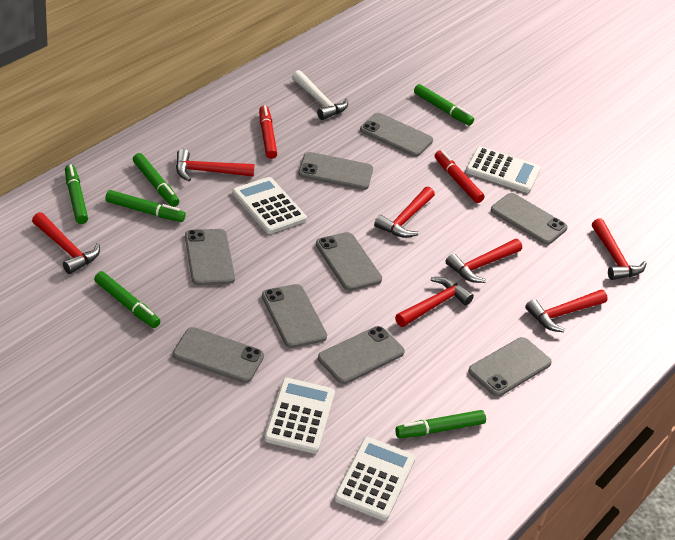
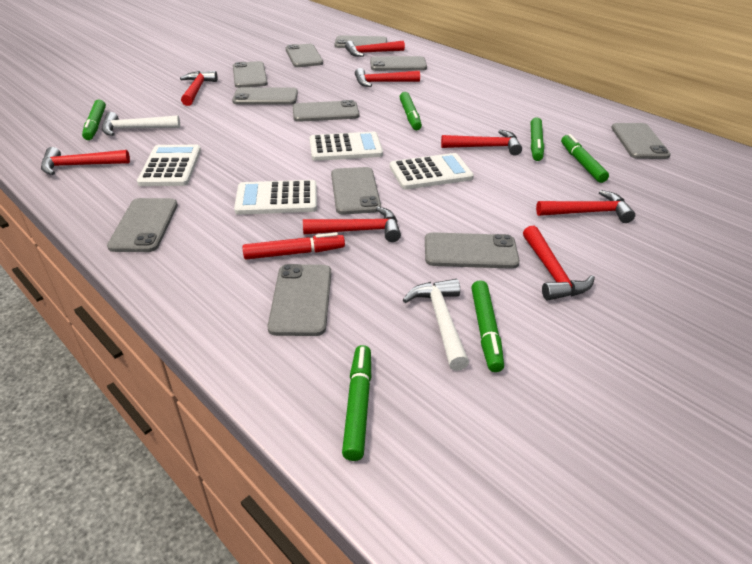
grey phone: 9 -> 11
red hammer: 7 -> 8
red marker: 2 -> 1
white hammer: 1 -> 2

